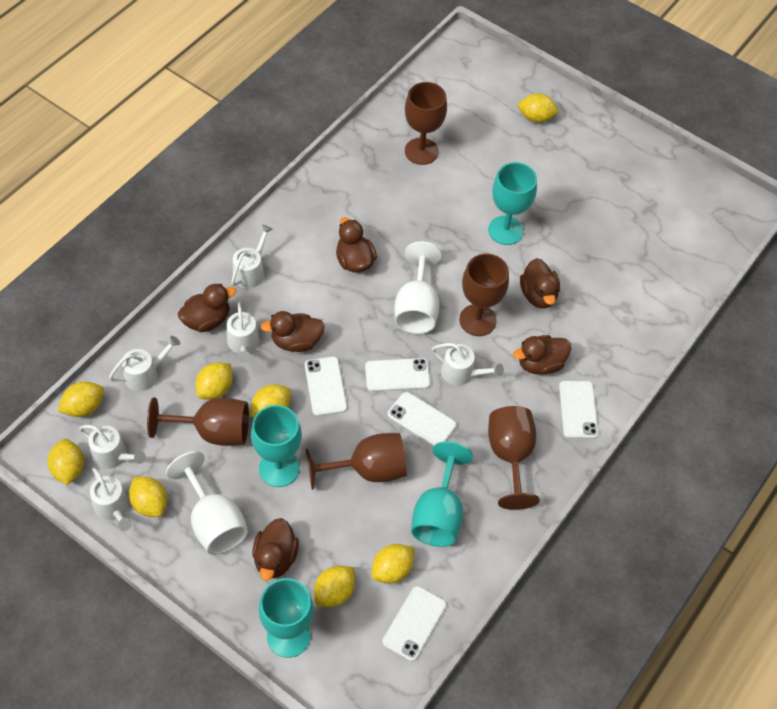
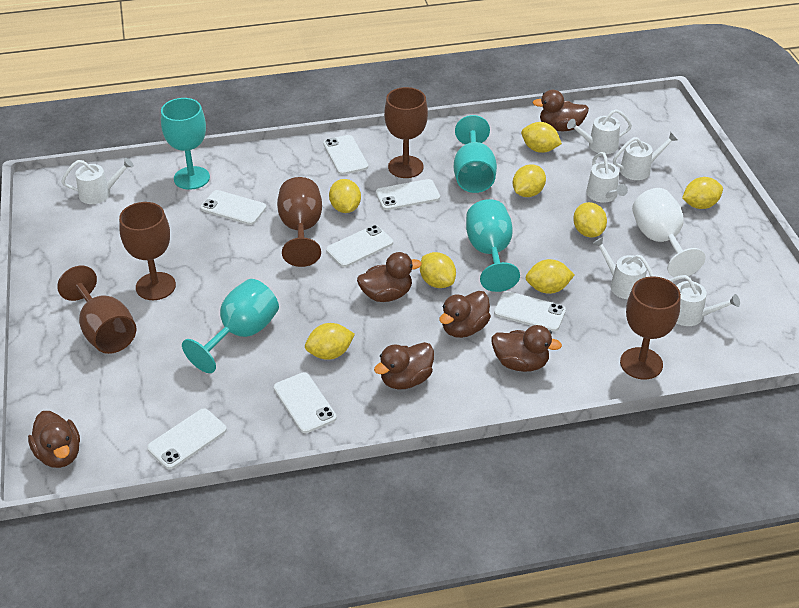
white goblet: 2 -> 1
white phone: 5 -> 7

